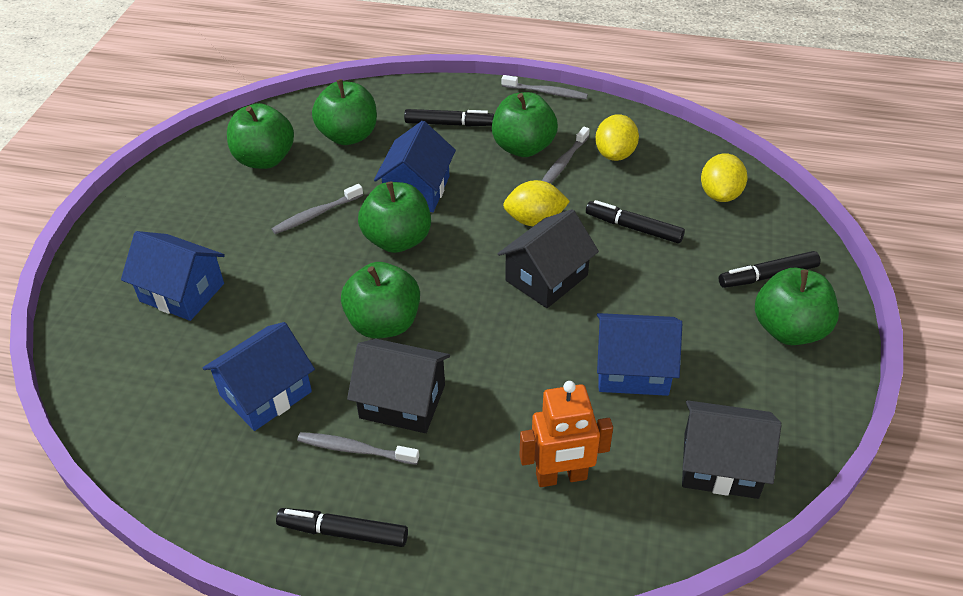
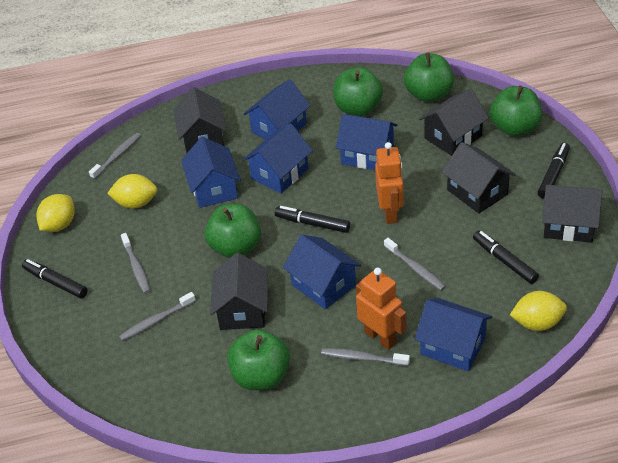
black house: 3 -> 5
blue house: 4 -> 6
green apple: 6 -> 5
grey toothbrush: 4 -> 5
orange robot: 1 -> 2

